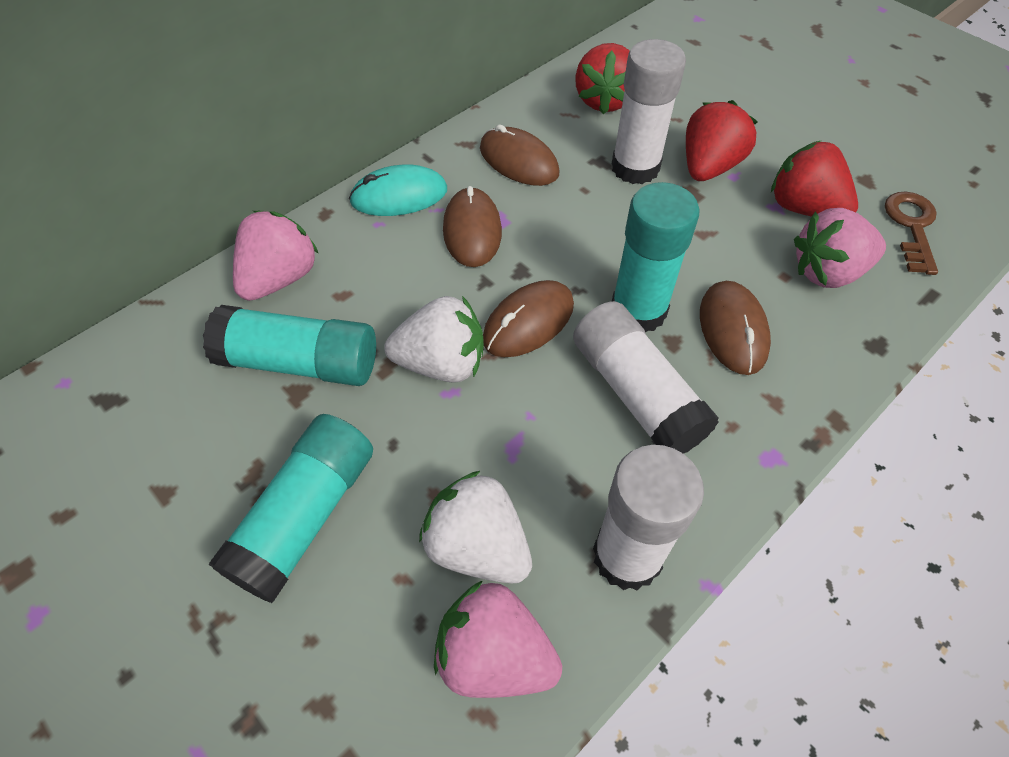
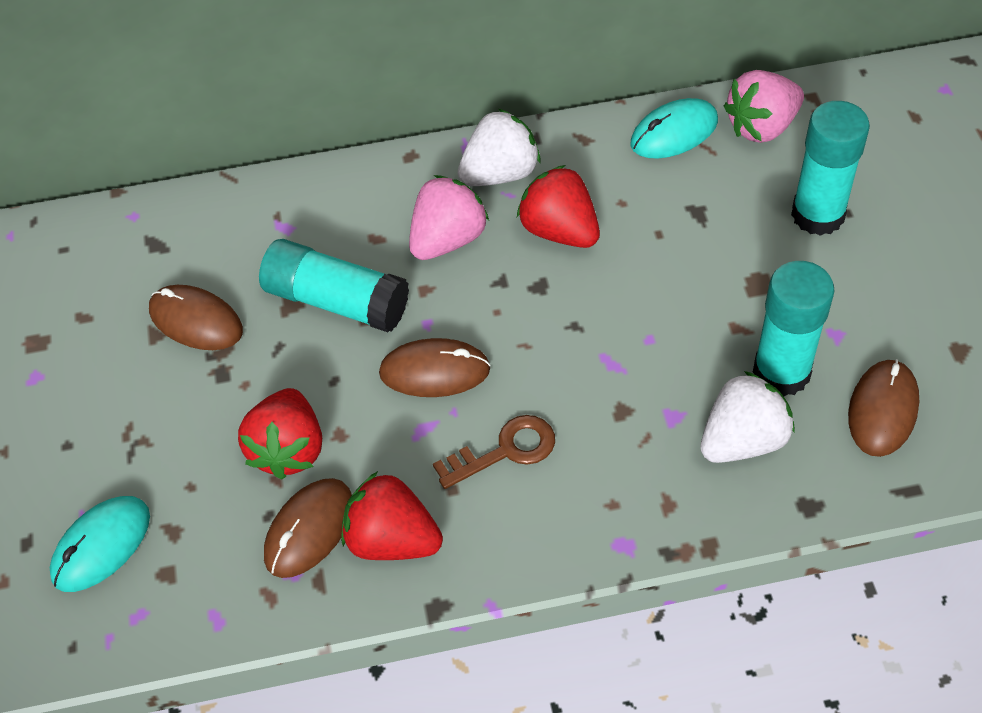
pink strawberry: 3 -> 2
turquoise mouse: 1 -> 2
white glue stick: 3 -> 0

